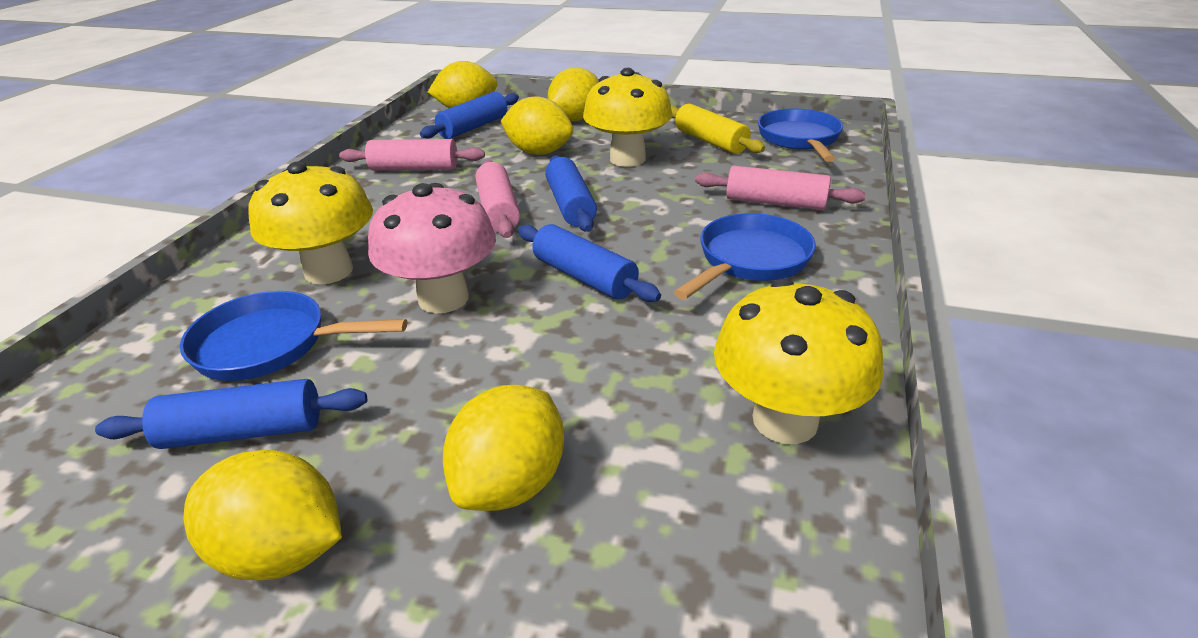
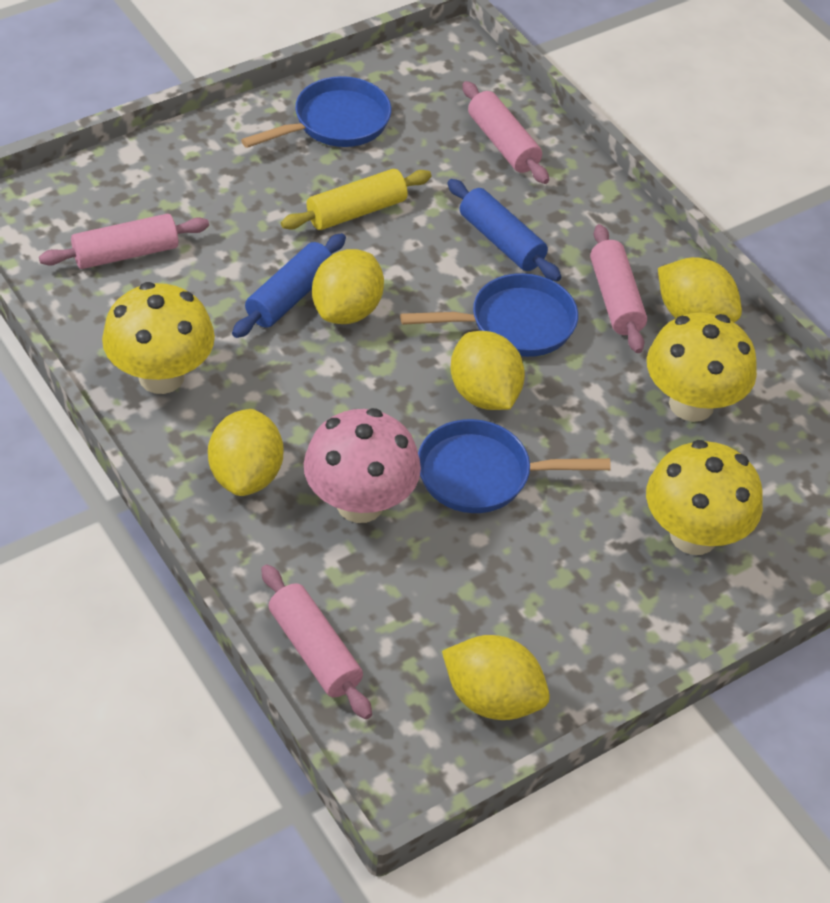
blue rolling pin: 4 -> 2
pink rolling pin: 3 -> 4

